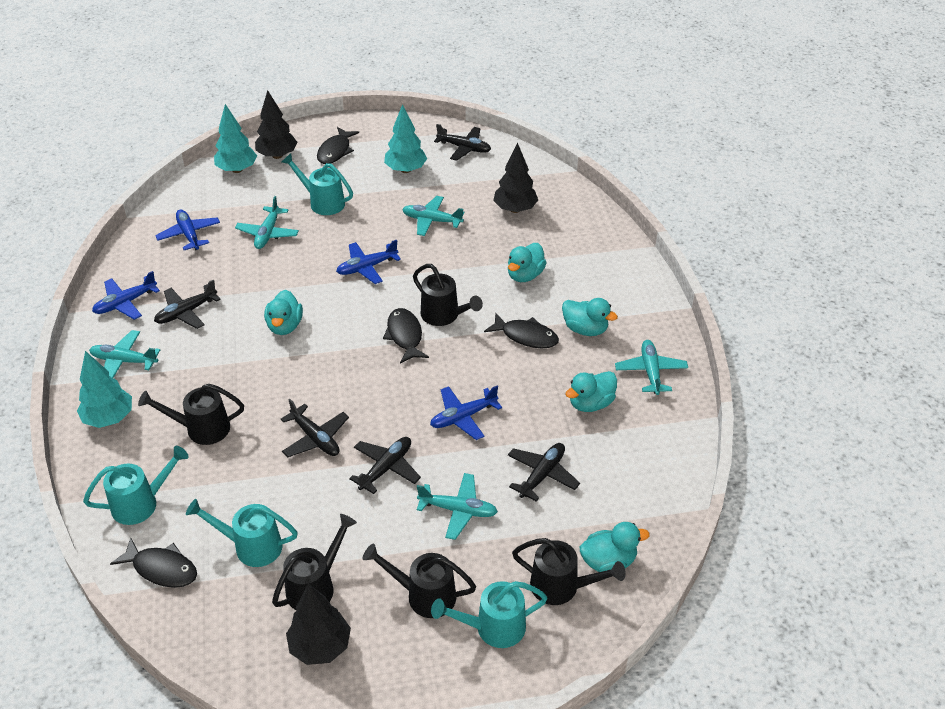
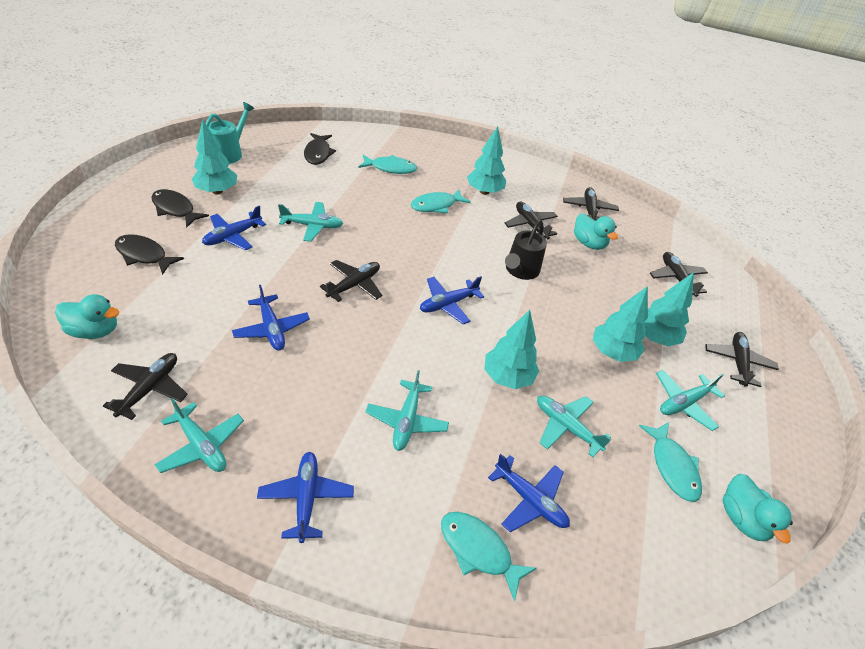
black fish: 4 -> 3
black plane: 5 -> 6
black tree: 3 -> 0
black watering can: 5 -> 1
blue plane: 4 -> 5
turquoise duck: 5 -> 3
turquoise fish: 0 -> 4
turquoise tree: 3 -> 5
turquoise watering can: 4 -> 1

